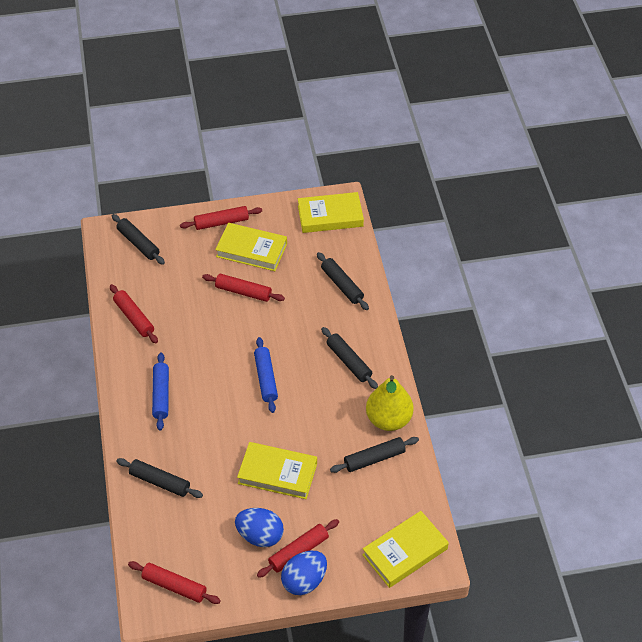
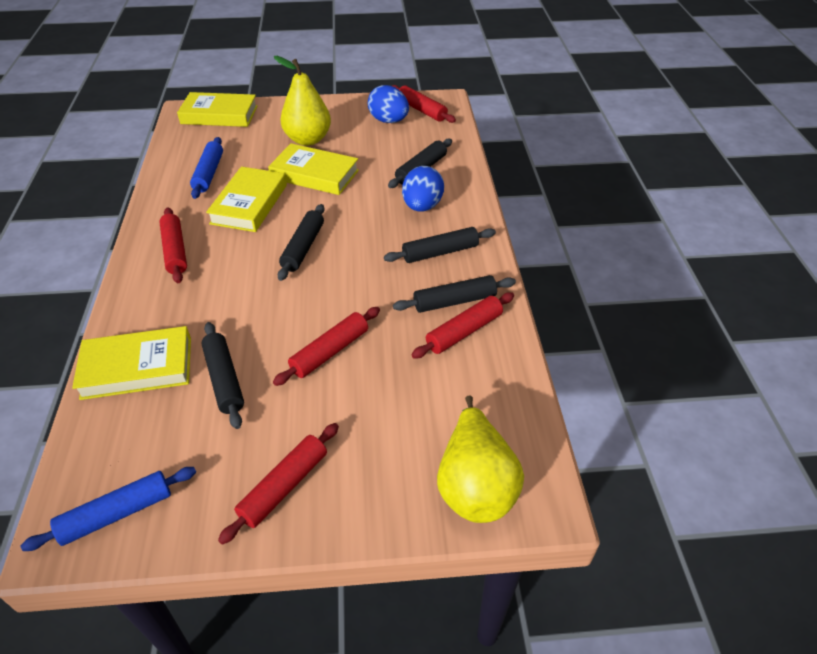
yellow pear: 1 -> 2

